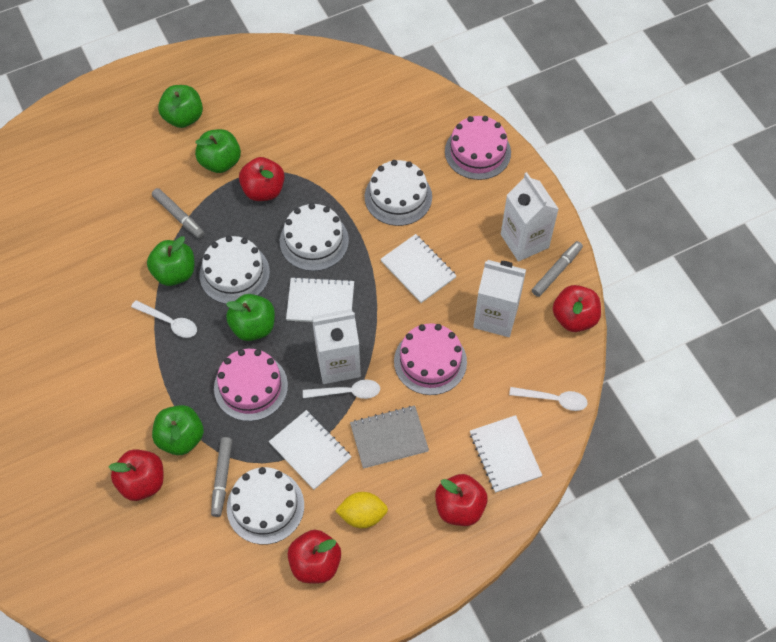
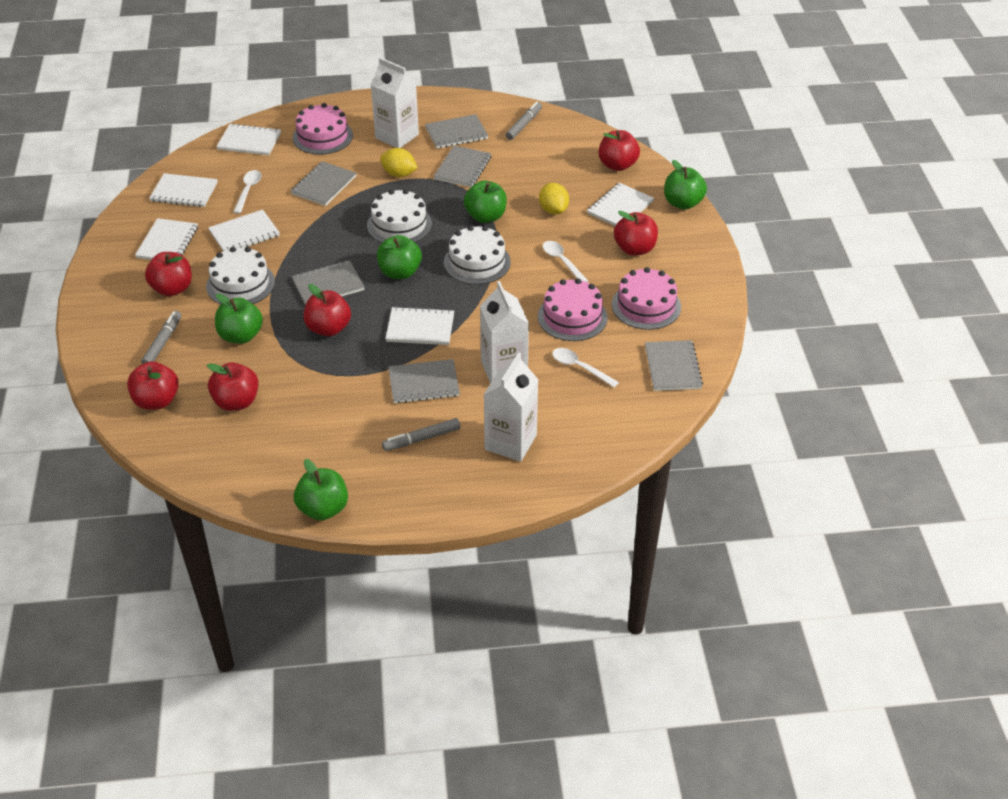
grey notebook: 1 -> 6
red apple: 5 -> 6
white cake: 4 -> 3
white notebook: 4 -> 6
yellow lemon: 1 -> 2

